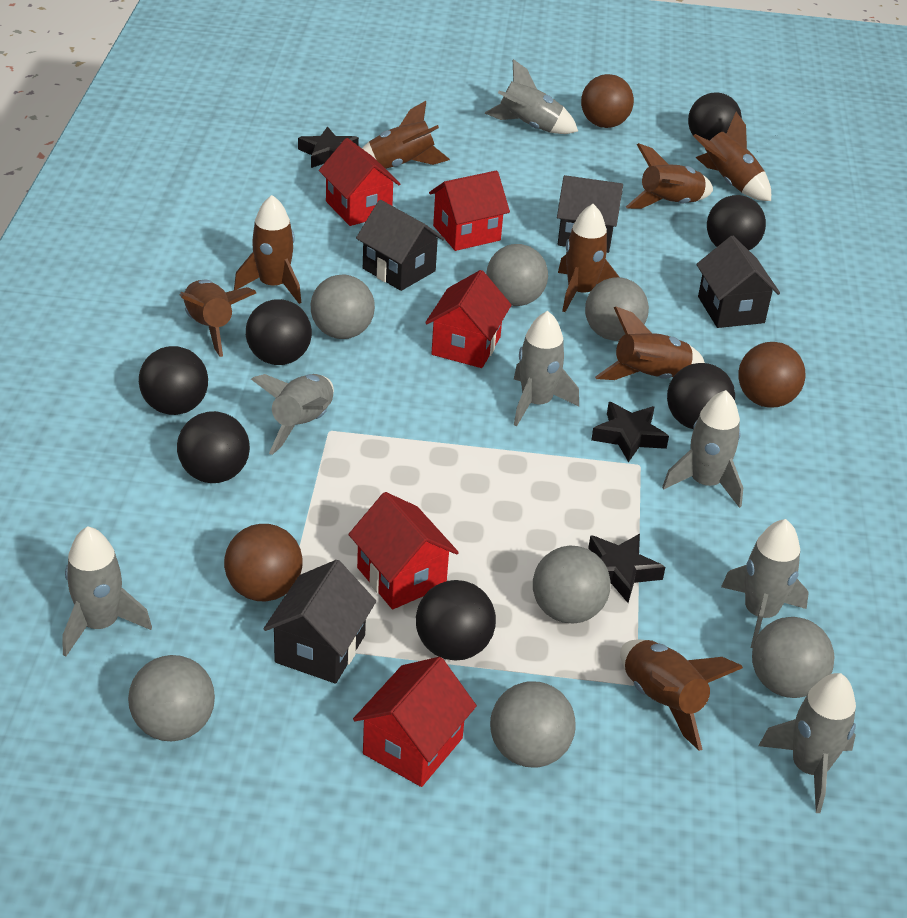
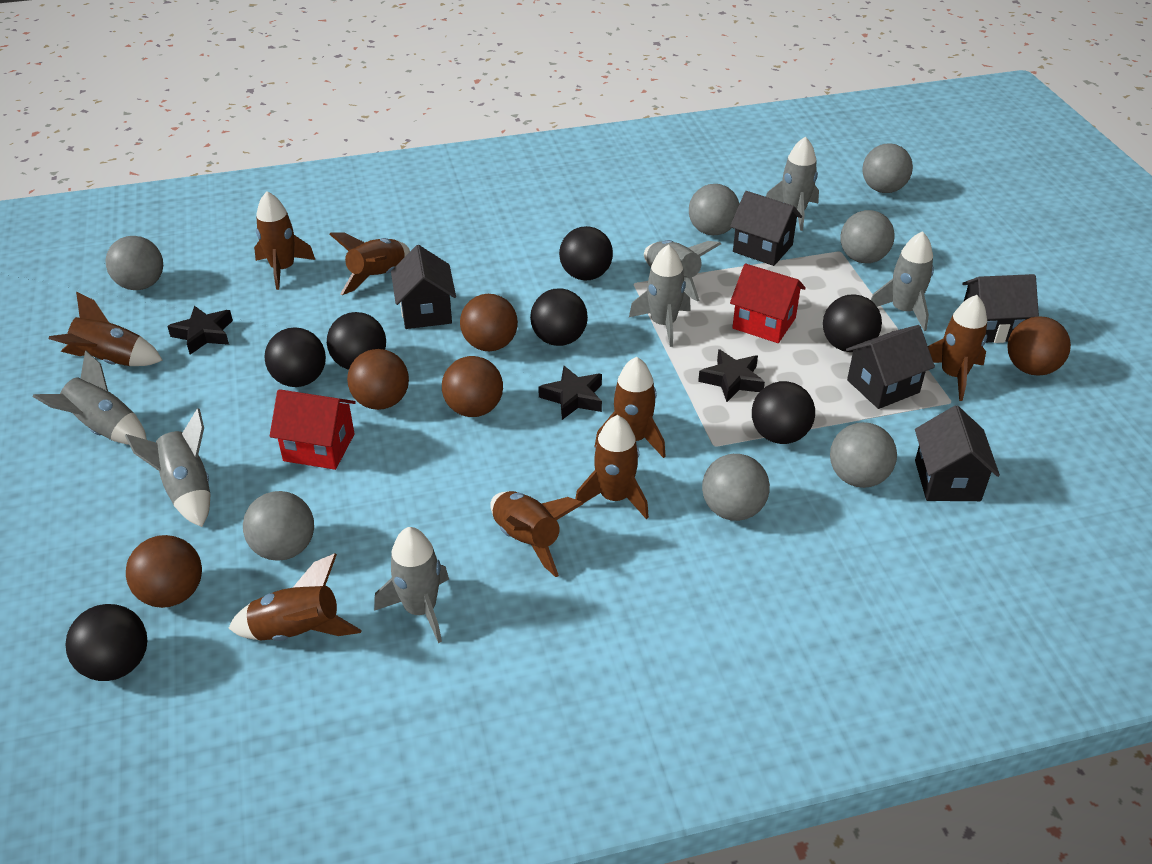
black house: 4 -> 5
brown ball: 3 -> 5
red house: 5 -> 2

